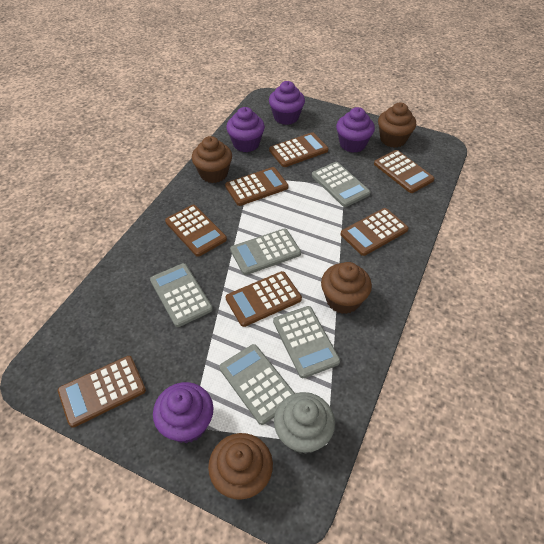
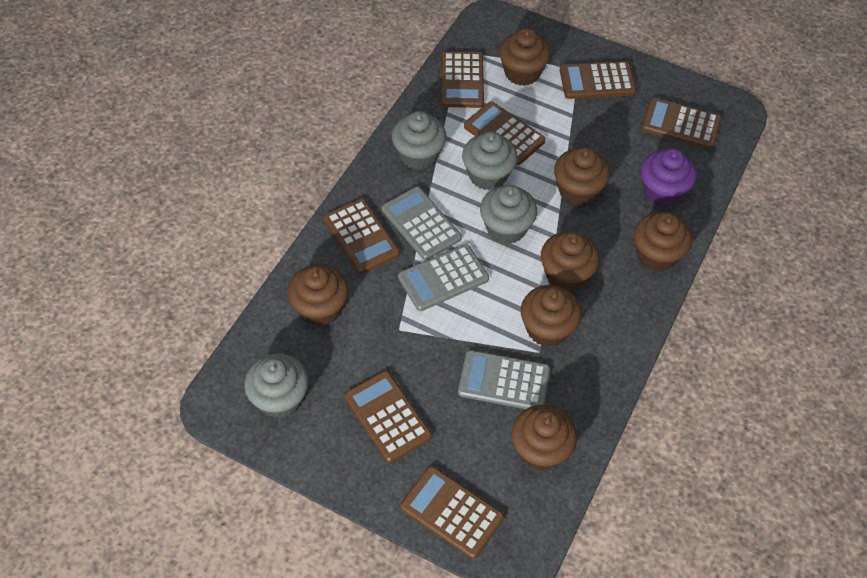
brown cupcake: 4 -> 7
grey calculator: 5 -> 3
grey cupcake: 1 -> 4
purple cupcake: 4 -> 1

